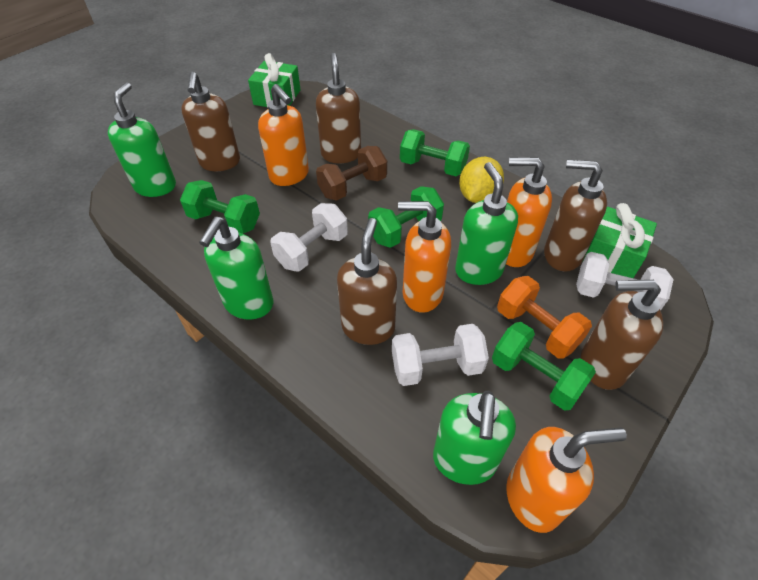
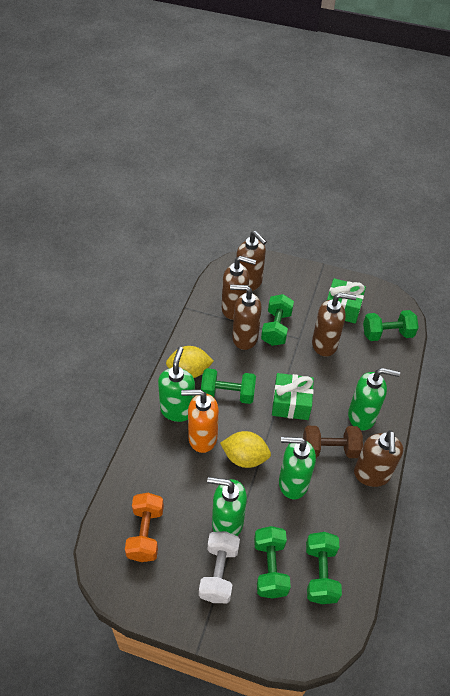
green dumbbell: 4 -> 5
orange soap dispenser: 4 -> 1
white dumbbell: 3 -> 1
yellow lemon: 1 -> 2

